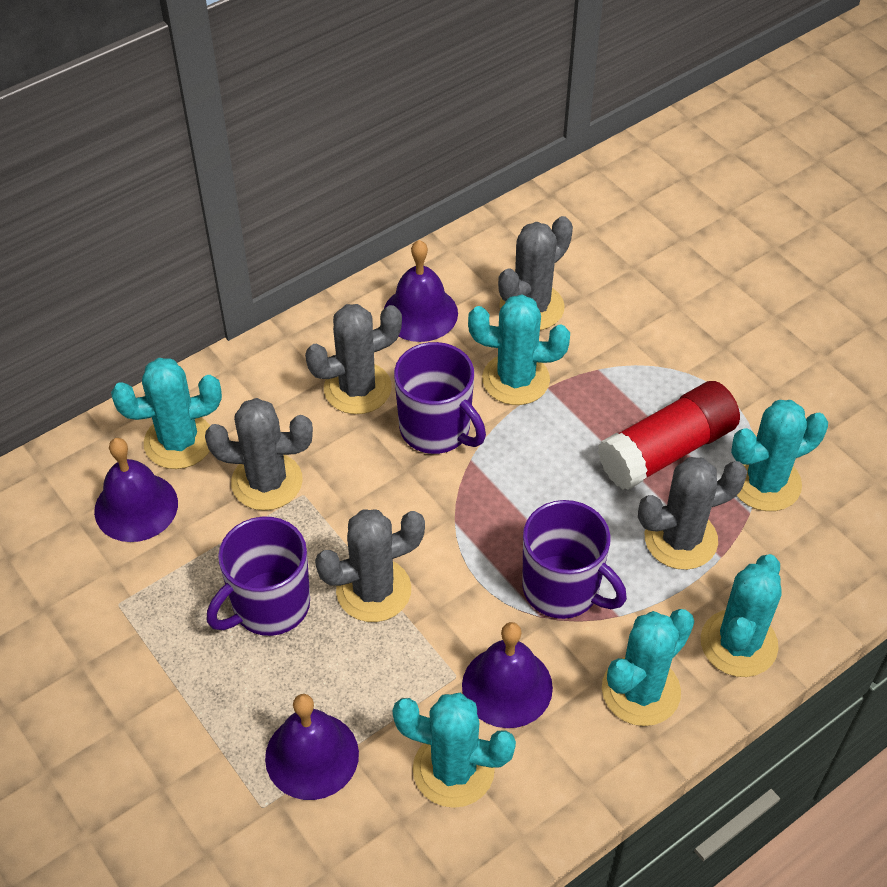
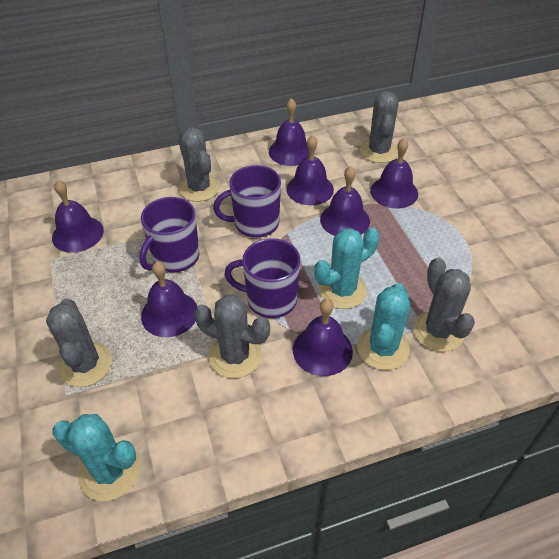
purple bell: 4 -> 7
red glue stick: 1 -> 0
turquoise cactus: 6 -> 3

